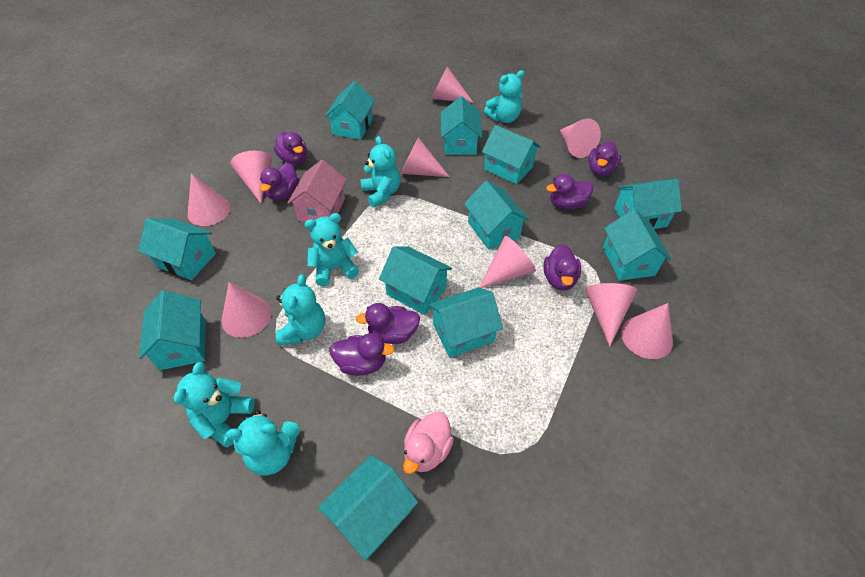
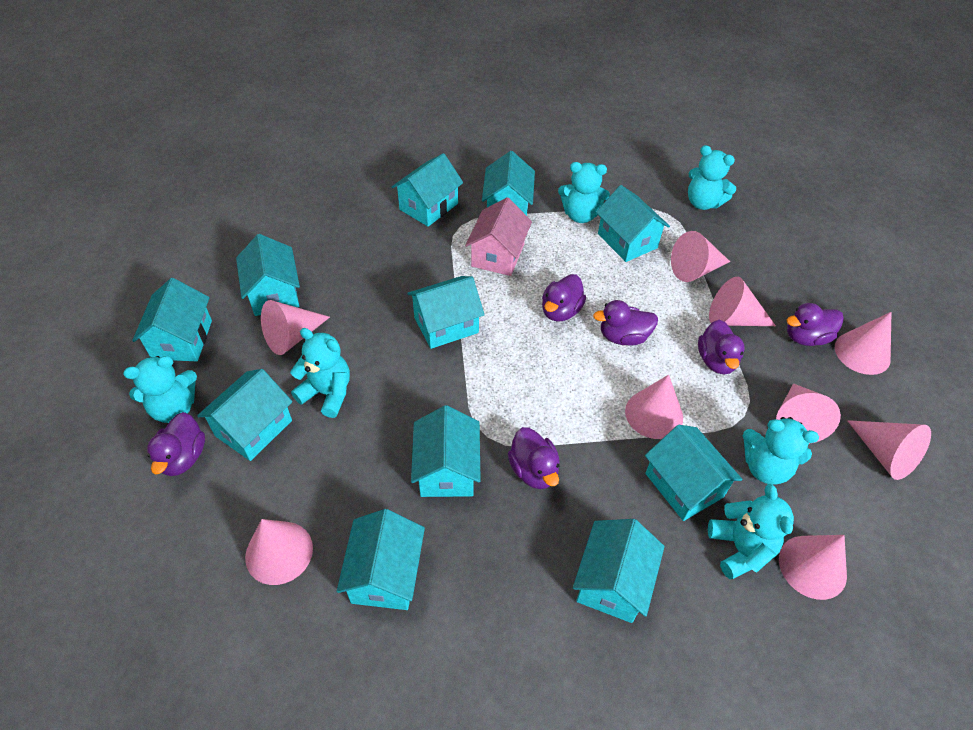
pink duck: 1 -> 0
purple duck: 7 -> 6

